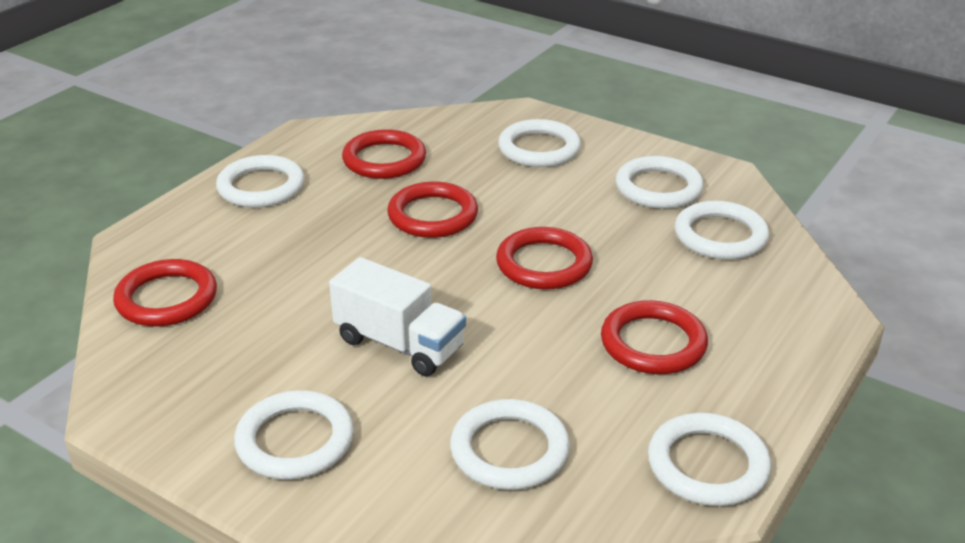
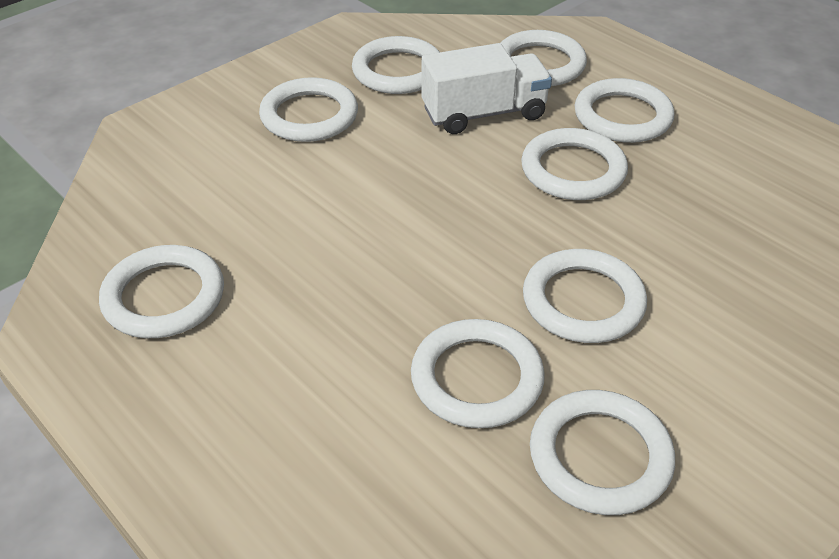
red ring: 5 -> 0
white ring: 7 -> 9

